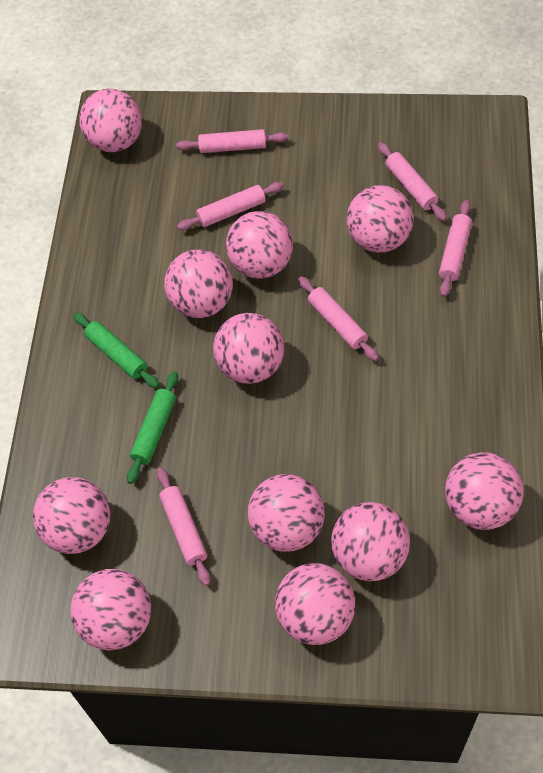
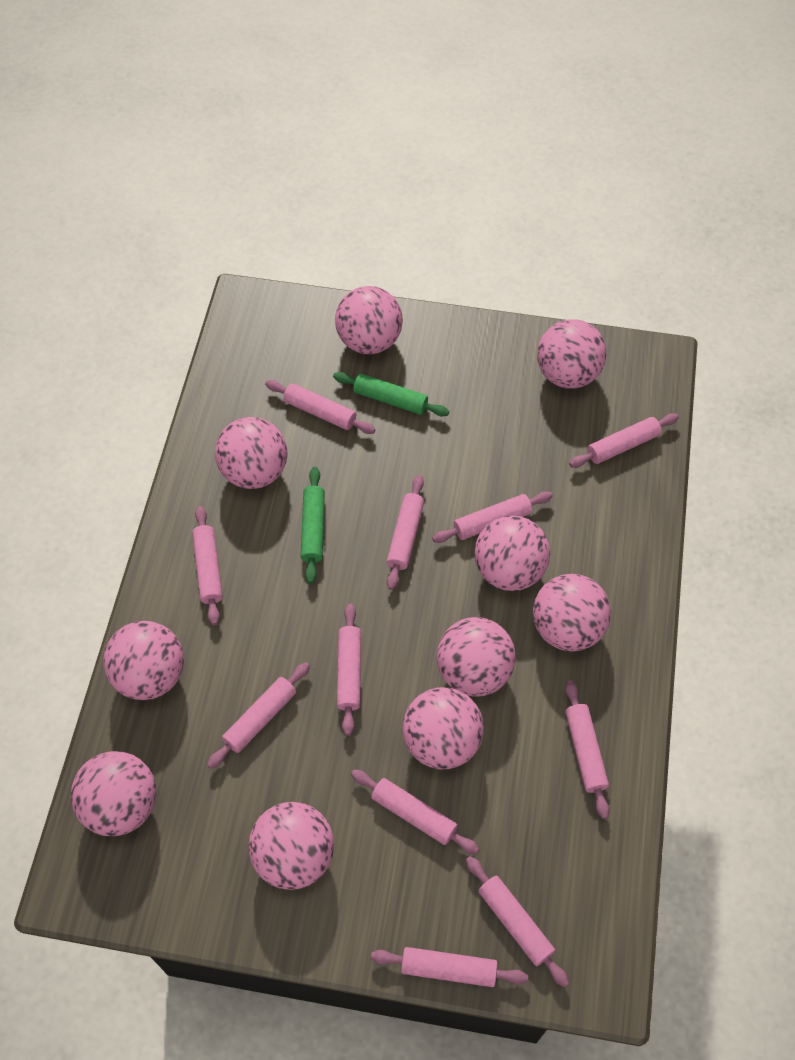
pink ball: 11 -> 10
pink rolling pin: 6 -> 11

